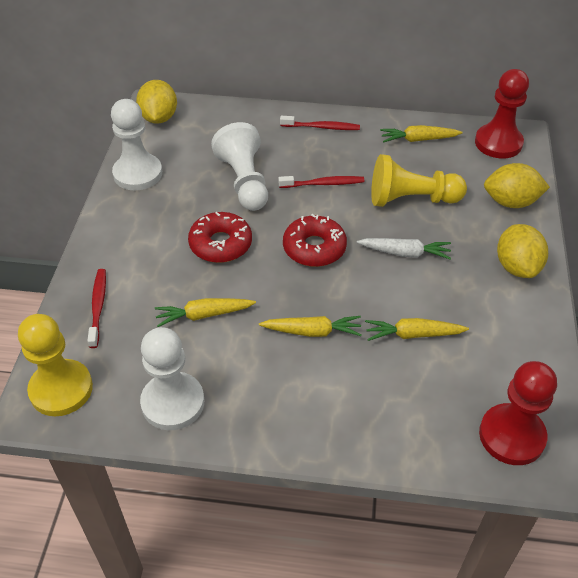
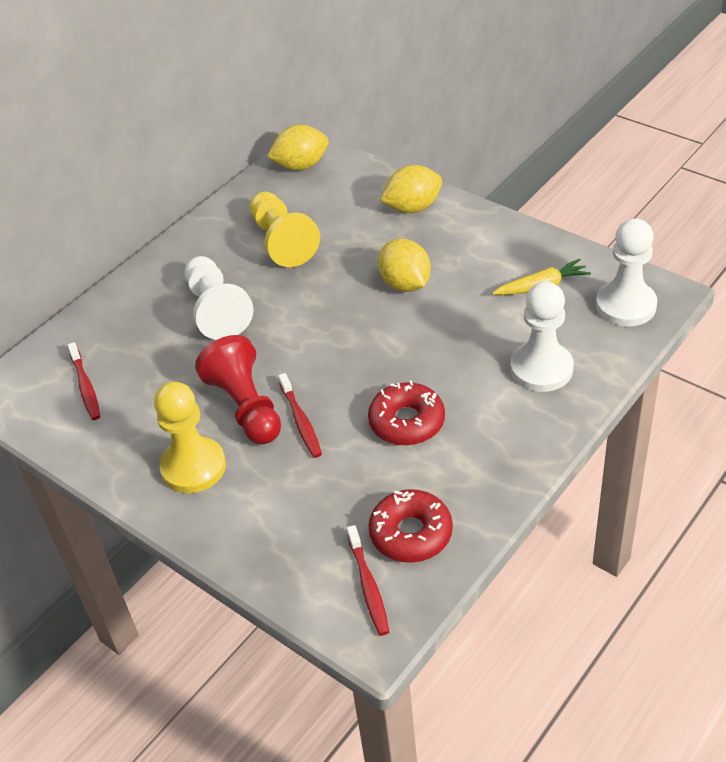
red pawn: 2 -> 1
white carrot: 1 -> 0
yellow carrot: 4 -> 1

